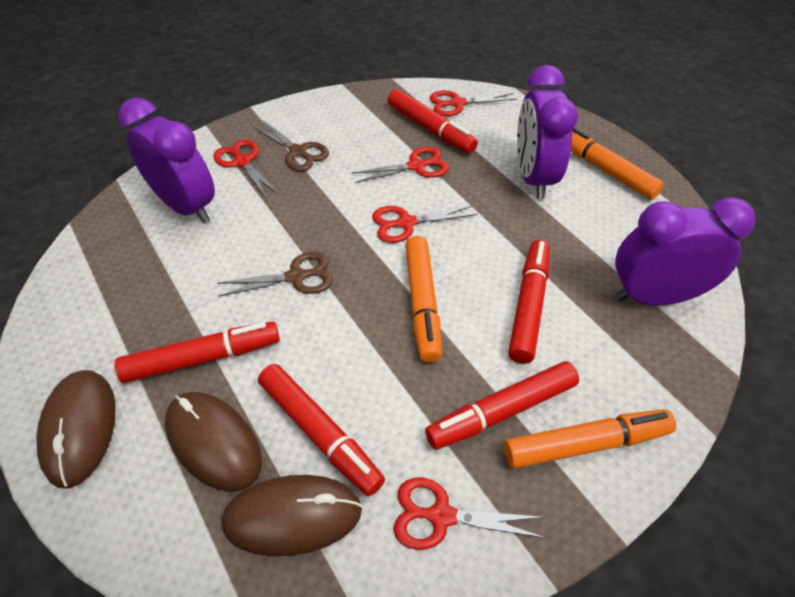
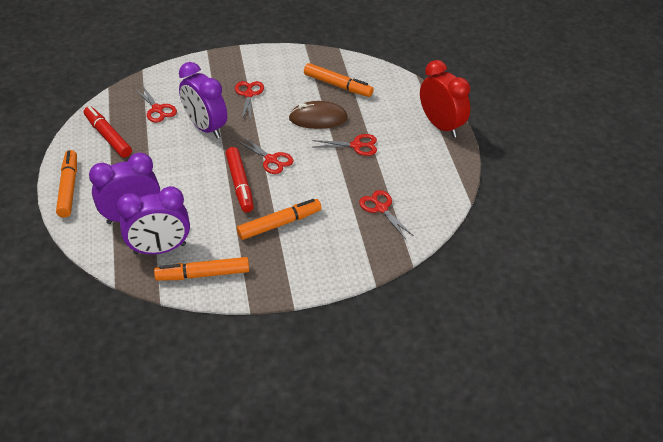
brown mouse: 3 -> 1
brown scissors: 2 -> 0
orange marker: 3 -> 4
red clock: 0 -> 1
red marker: 5 -> 2

